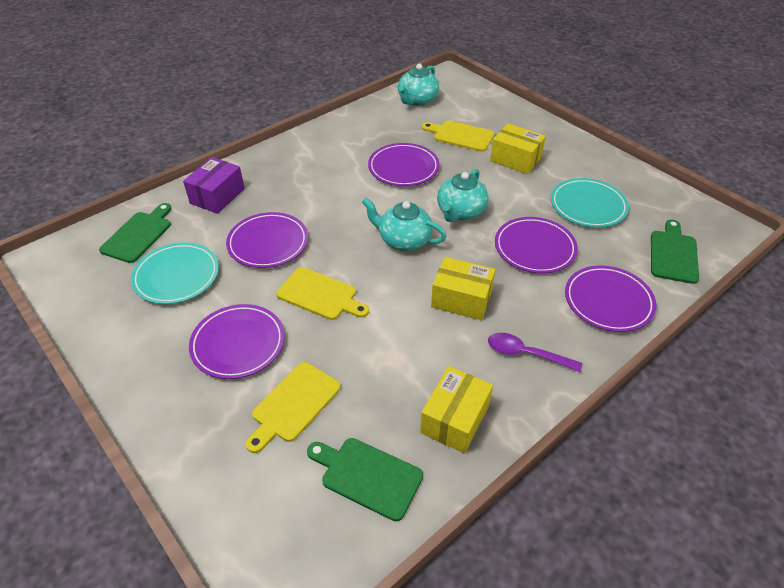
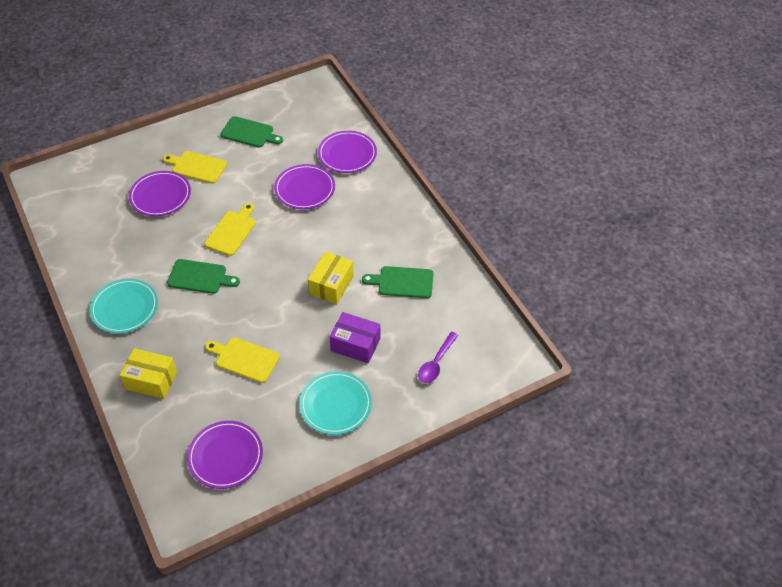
purple plate: 5 -> 4
turquoise teapot: 3 -> 0
yellow box: 3 -> 2

